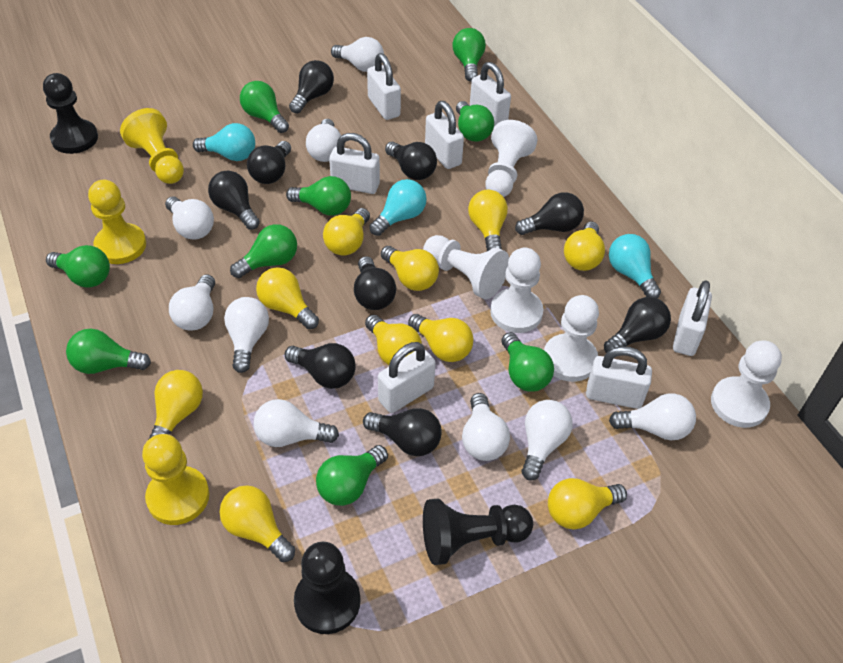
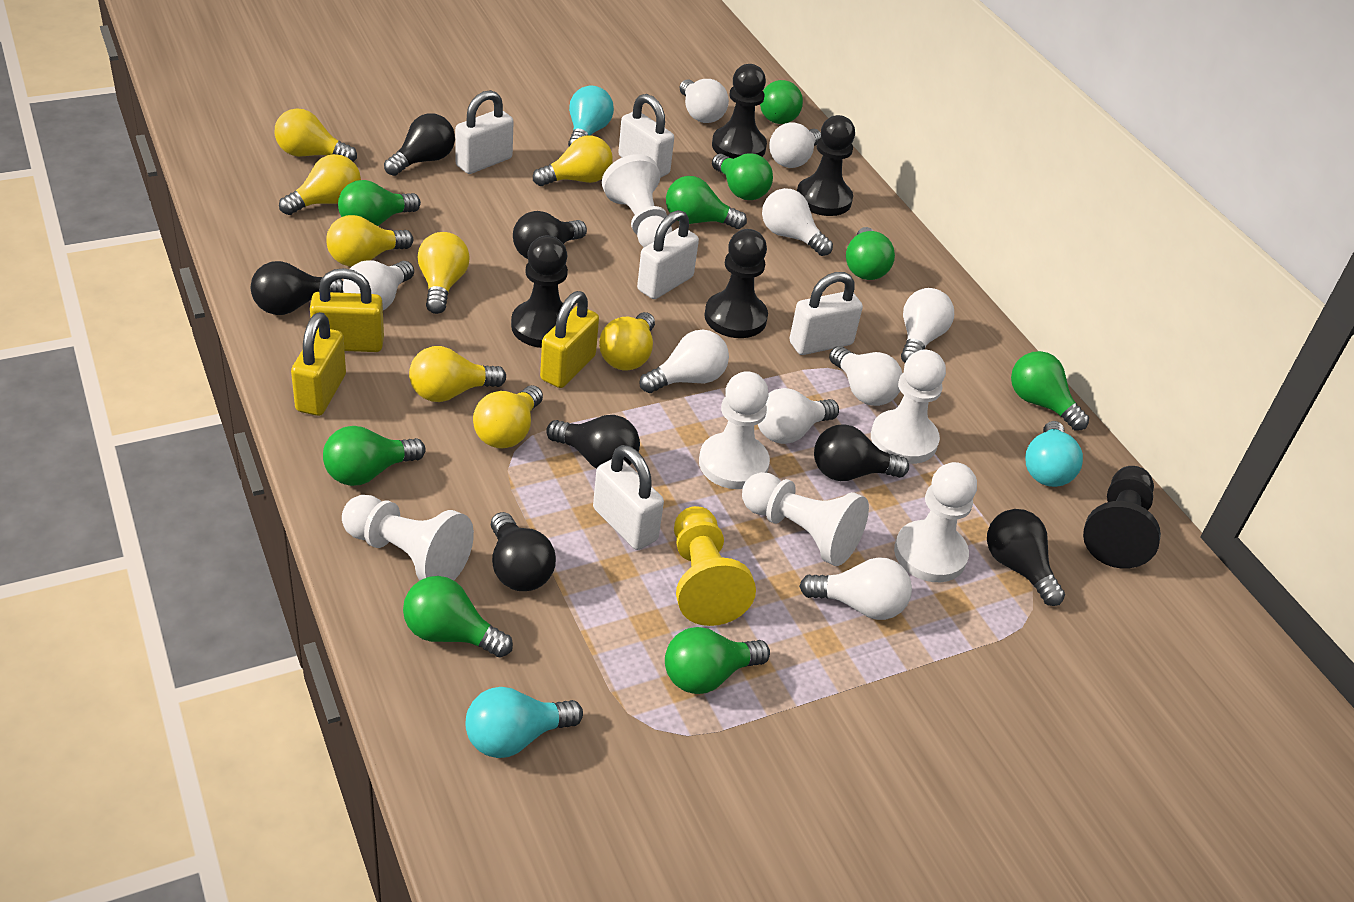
black light bulb: 9 -> 7
black pawn: 3 -> 5
white padlock: 7 -> 5
white pawn: 5 -> 6
yellow light bulb: 10 -> 8
yellow padlock: 0 -> 3
yellow pawn: 3 -> 1

